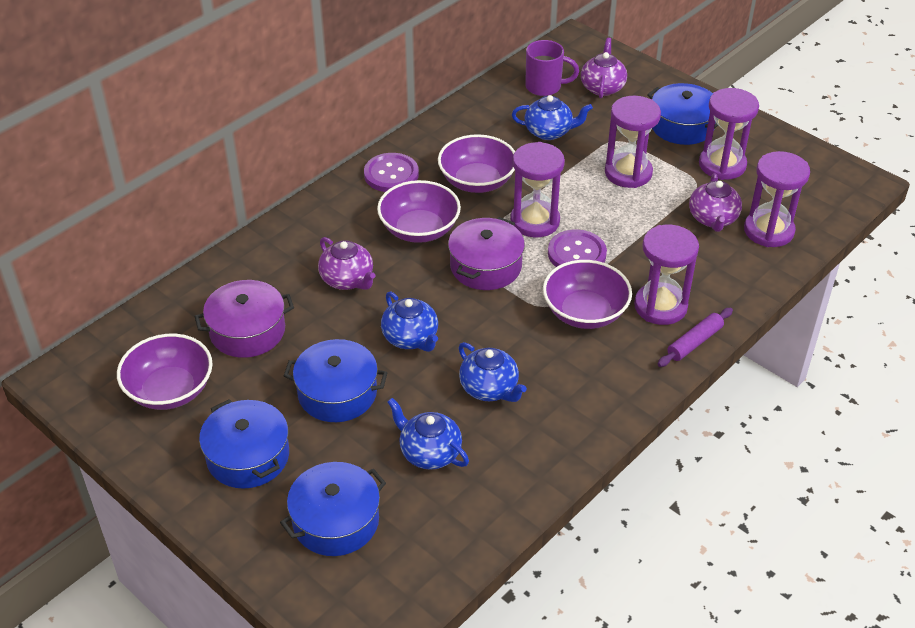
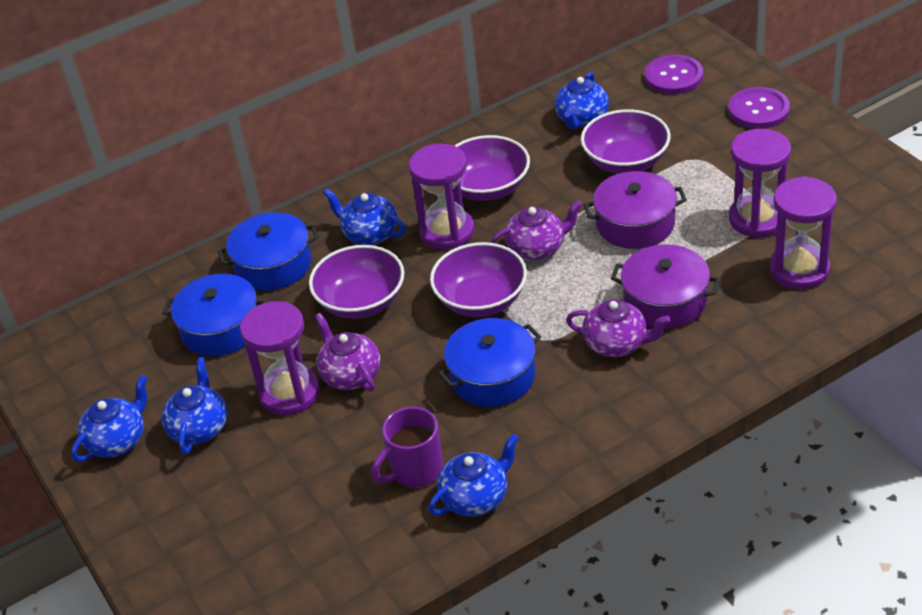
blue pot: 4 -> 3
blue teapot: 4 -> 5
purple hourglass: 5 -> 4
purple rolling pin: 1 -> 0

